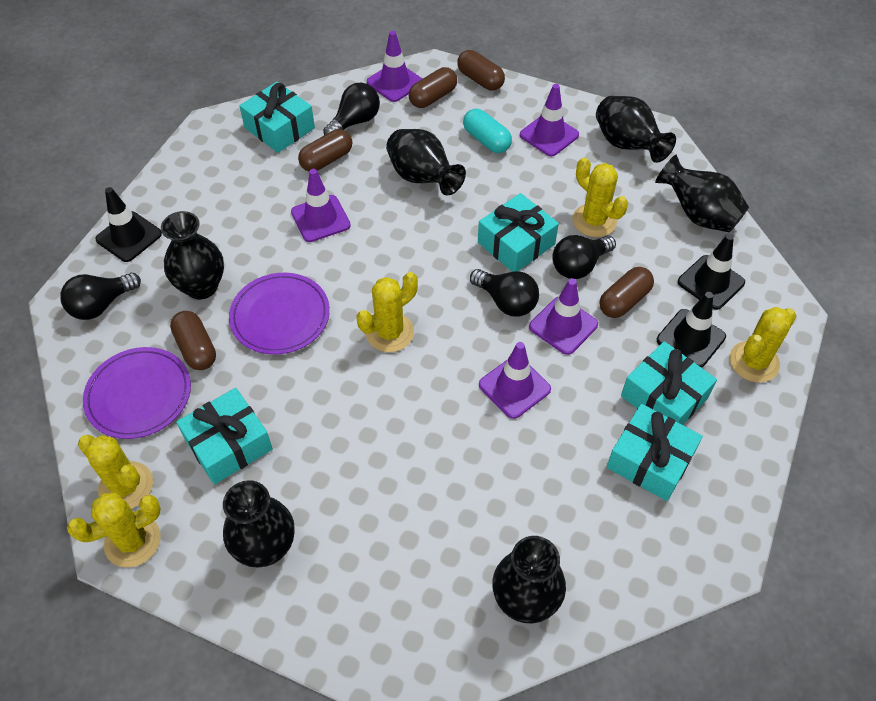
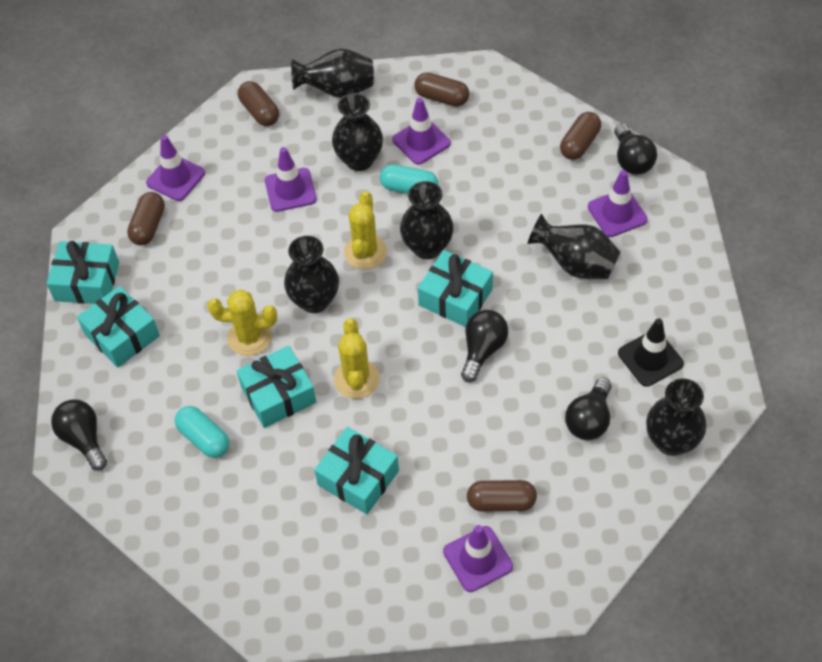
black traffic cone: 3 -> 1
purple plate: 2 -> 0
turquoise capsule: 1 -> 2
yellow cactus: 5 -> 3

